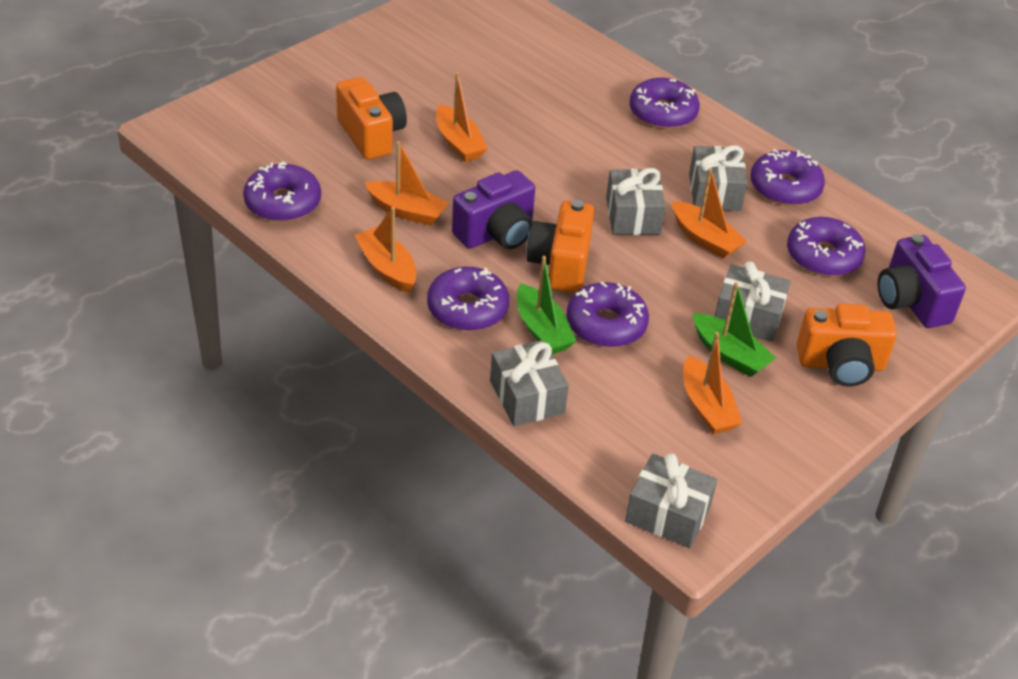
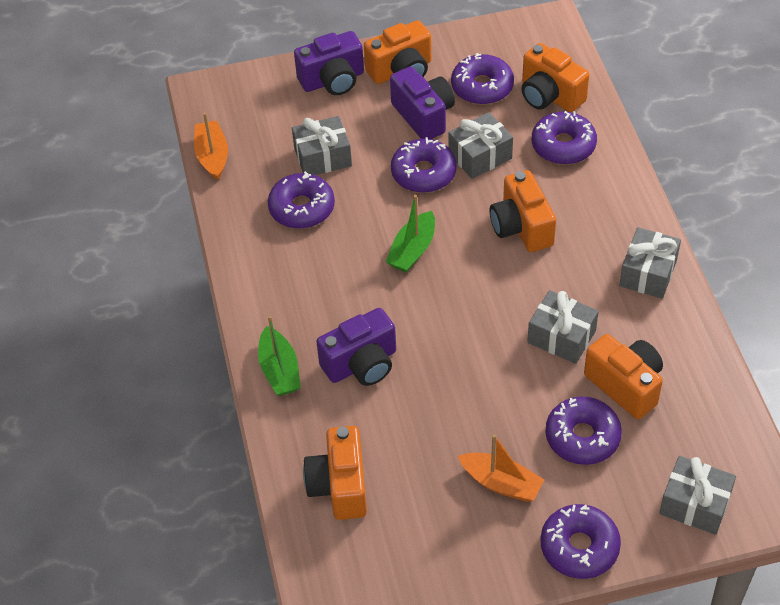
orange boat: 5 -> 2
orange camera: 3 -> 5
purple camera: 2 -> 3

